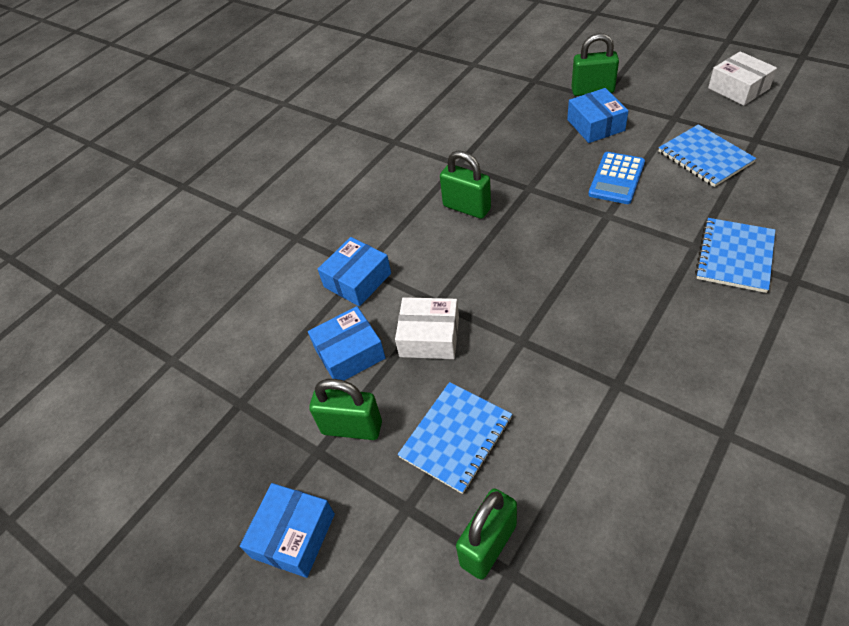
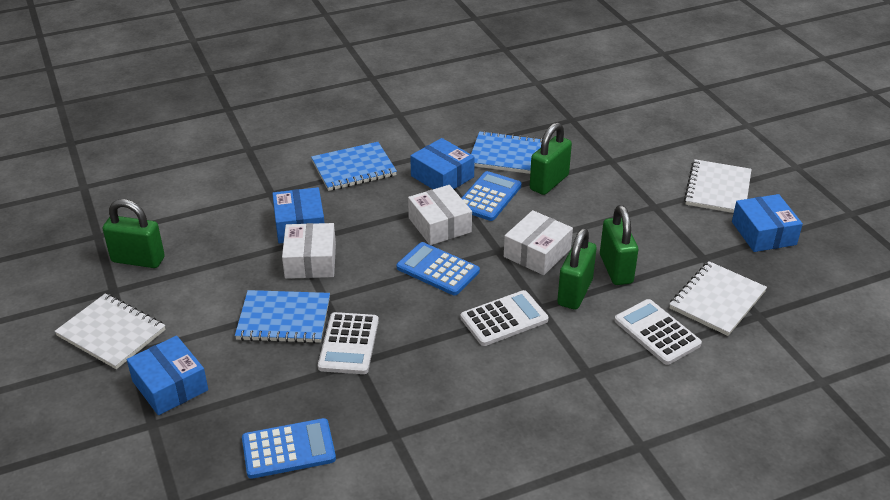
blue calculator: 1 -> 3
white box: 2 -> 3
white calculator: 0 -> 3
white notebook: 0 -> 3

